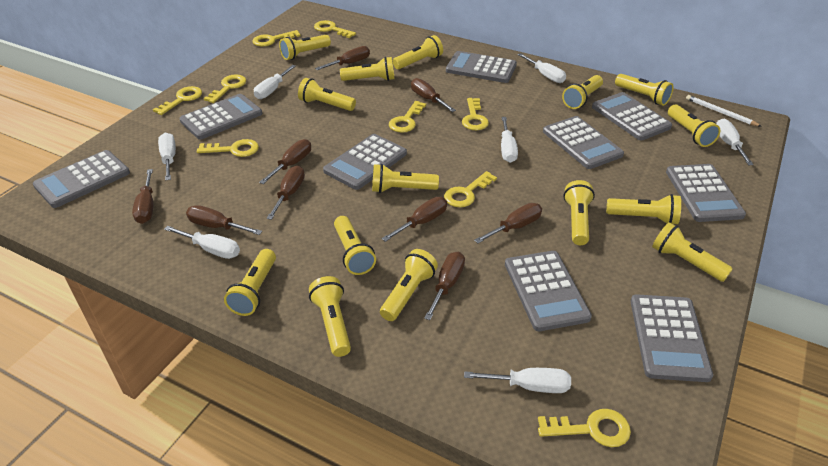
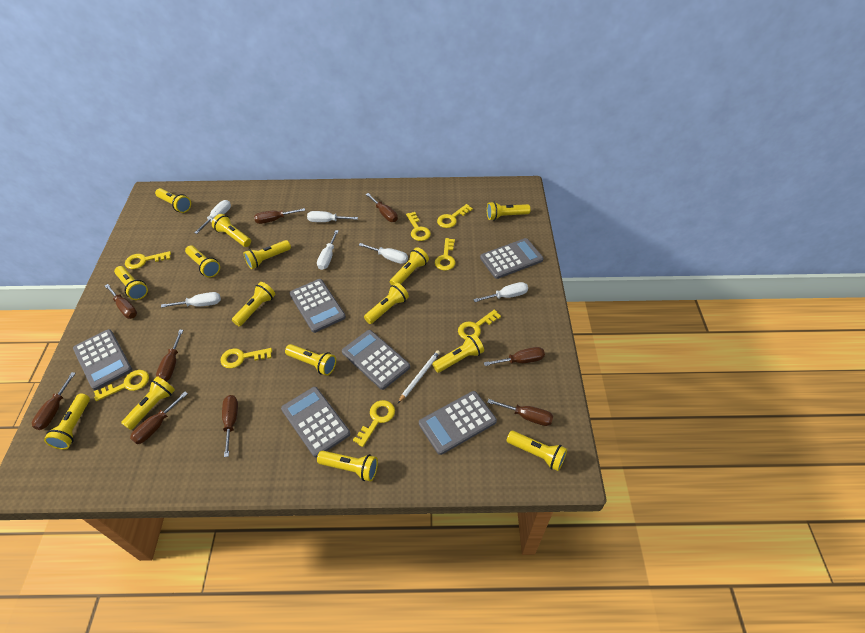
grey calculator: 9 -> 6
white screwdriver: 7 -> 6
yellow key: 9 -> 8

